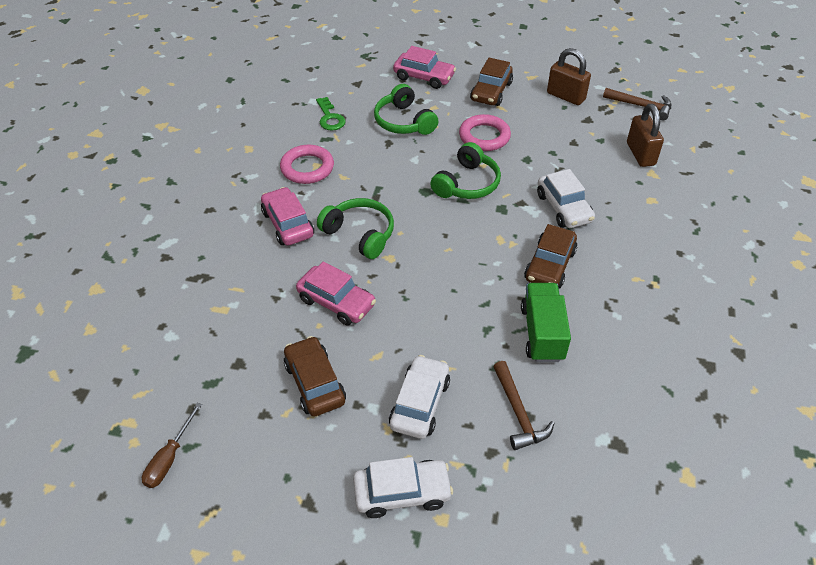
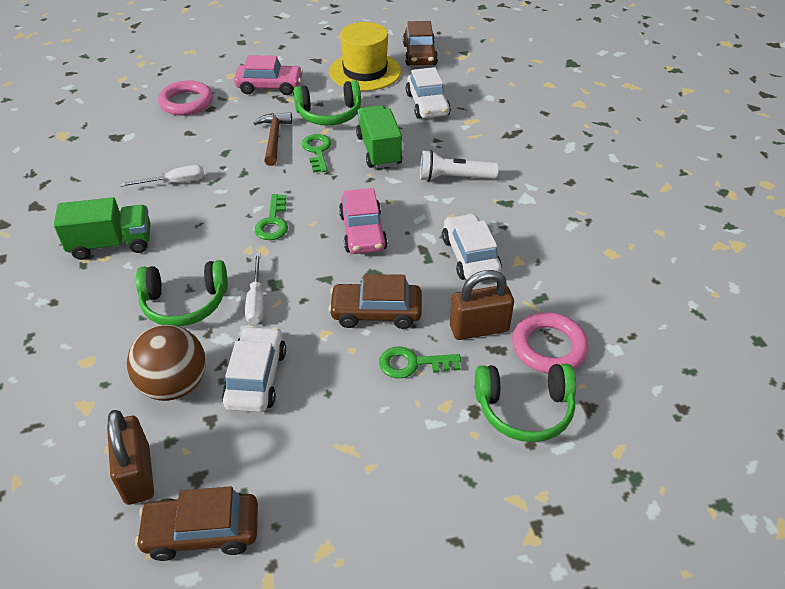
brown ball: 0 -> 1
brown hammer: 2 -> 1
brown screwdriver: 1 -> 0
green key: 1 -> 3
green truck: 1 -> 2
pink car: 3 -> 2
white flashlight: 0 -> 1
white screwdriver: 0 -> 2
yellow hat: 0 -> 1

